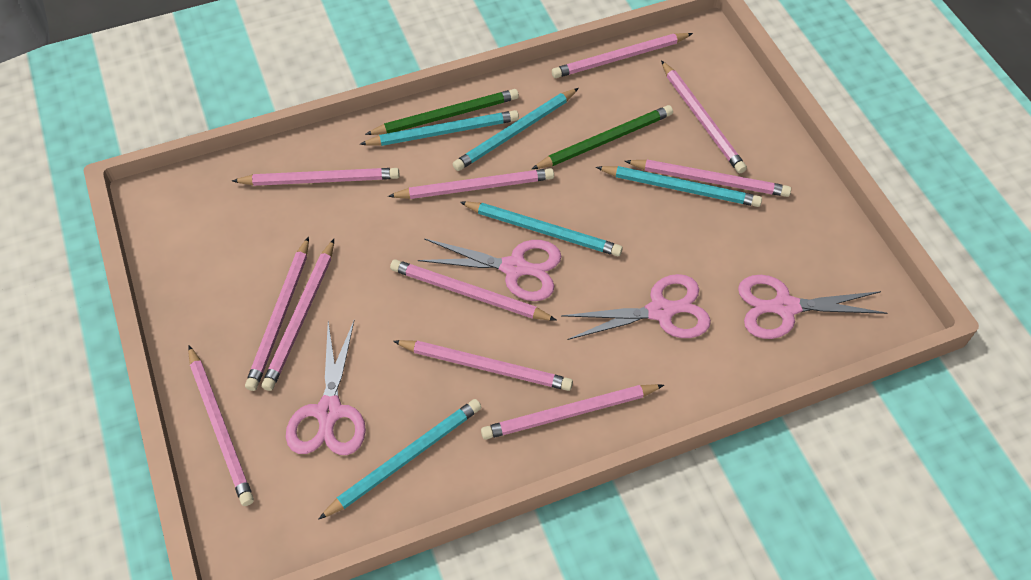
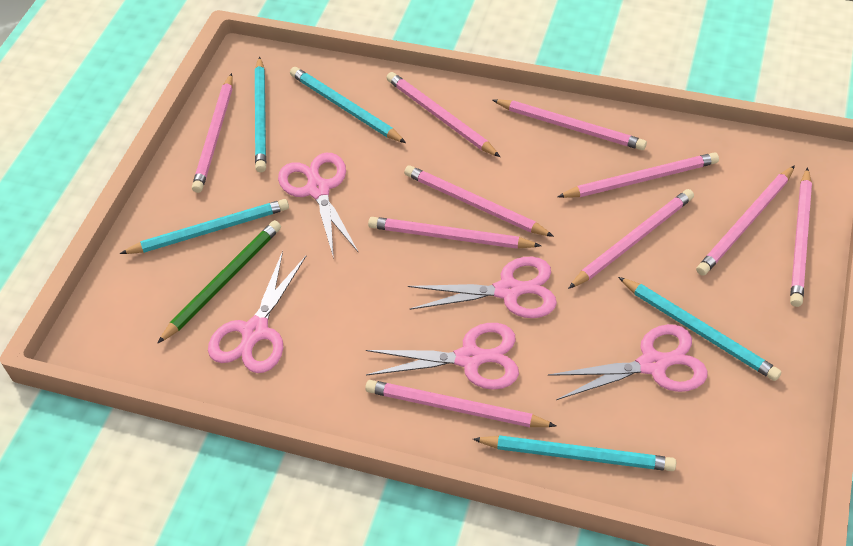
green pencil: 2 -> 1
pink pencil: 11 -> 10
pink scissors: 4 -> 5

